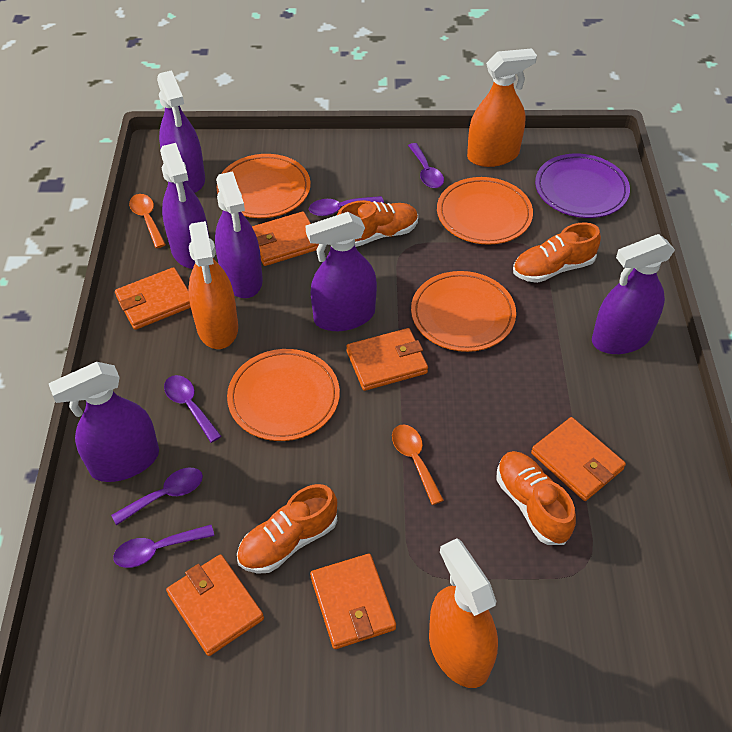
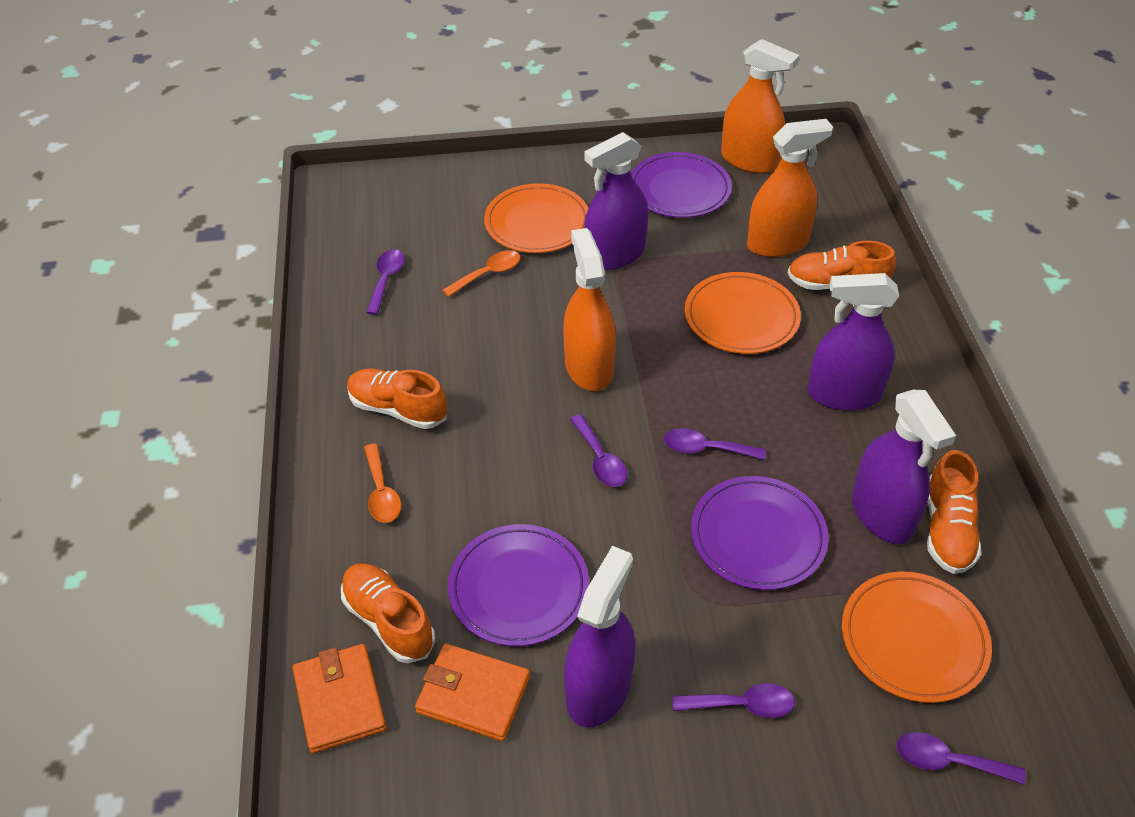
orange plate: 4 -> 3
orange wallet: 6 -> 2
purple plate: 1 -> 3
purple spray bottle: 6 -> 4

